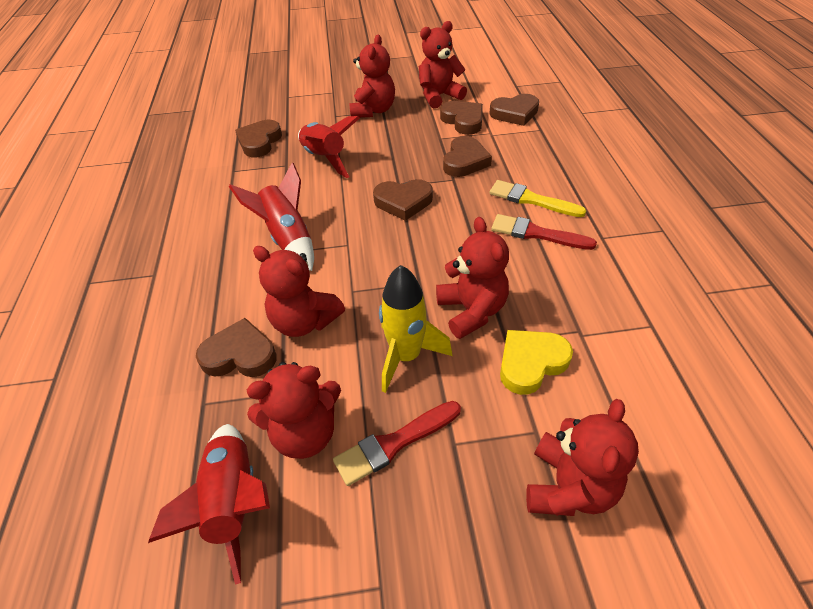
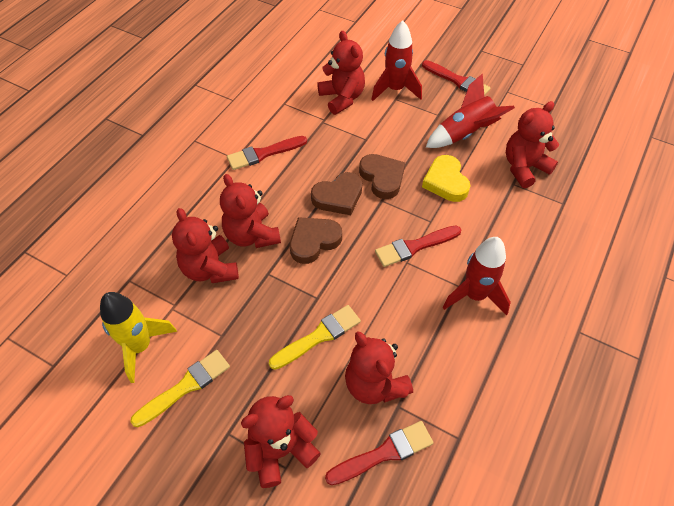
brown heart: 6 -> 3
red brush: 2 -> 4
yellow brush: 1 -> 2

